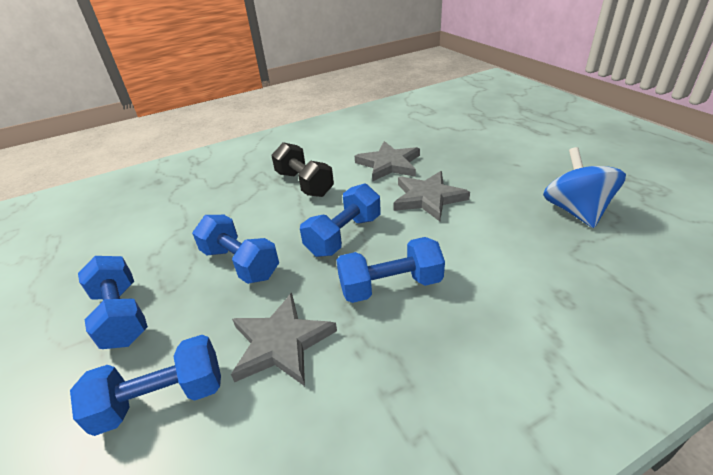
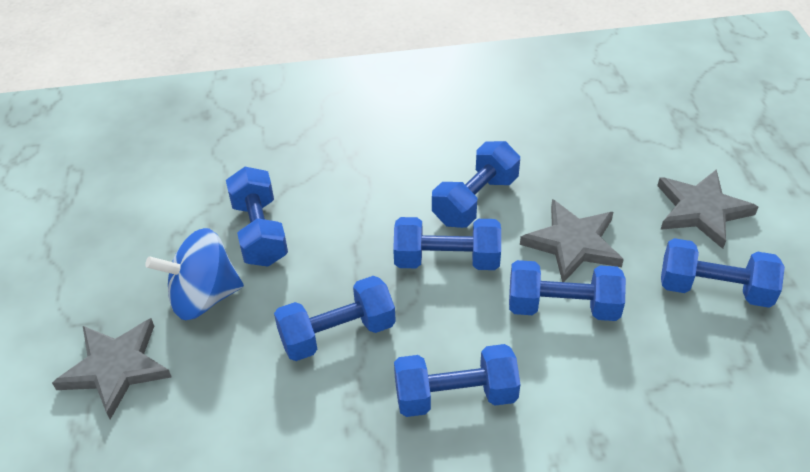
black dumbbell: 1 -> 0
blue dumbbell: 5 -> 7

